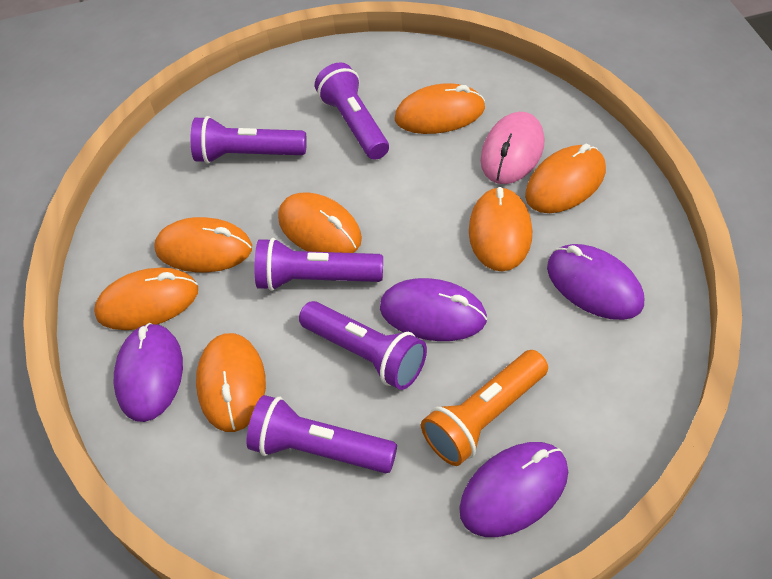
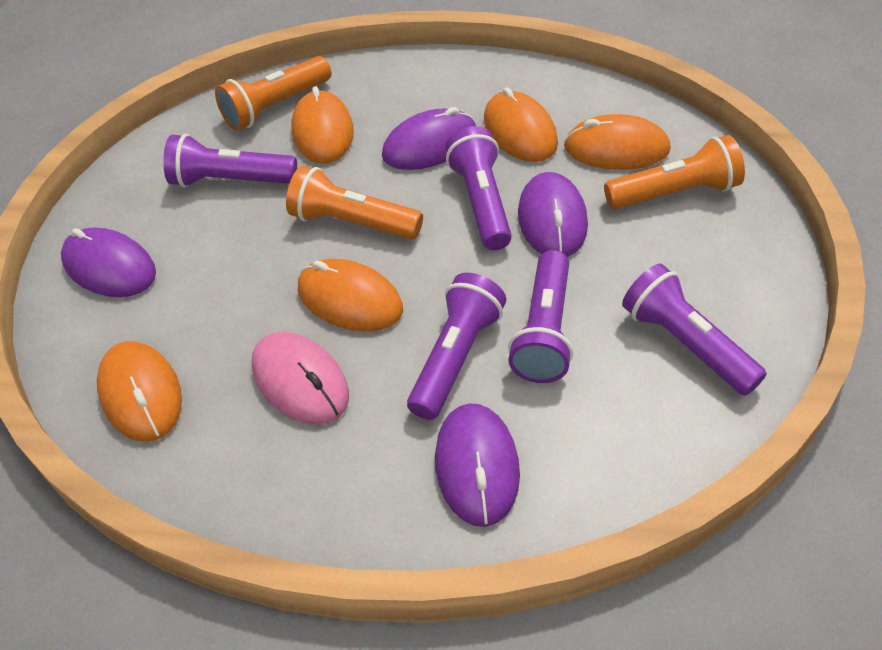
orange flashlight: 1 -> 3
orange mouse: 7 -> 5

